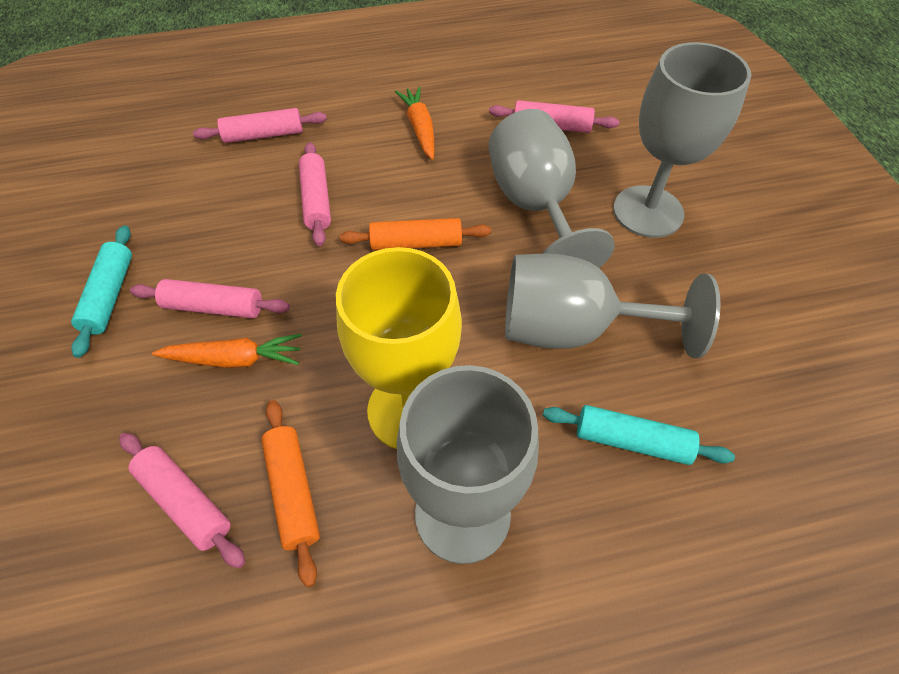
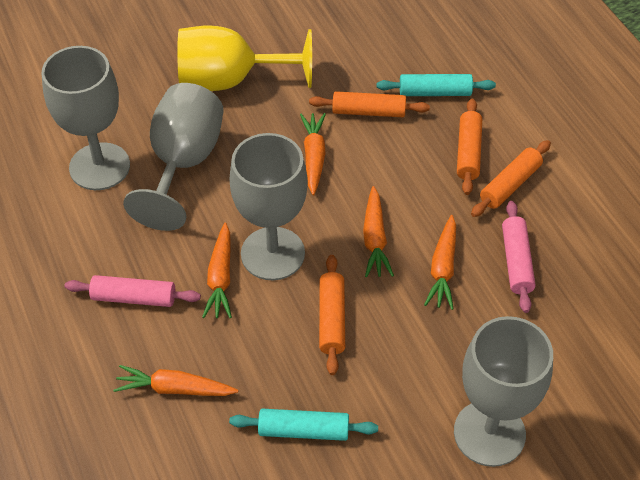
orange carrot: 2 -> 5
orange rolling pin: 2 -> 4
pink rolling pin: 5 -> 2

